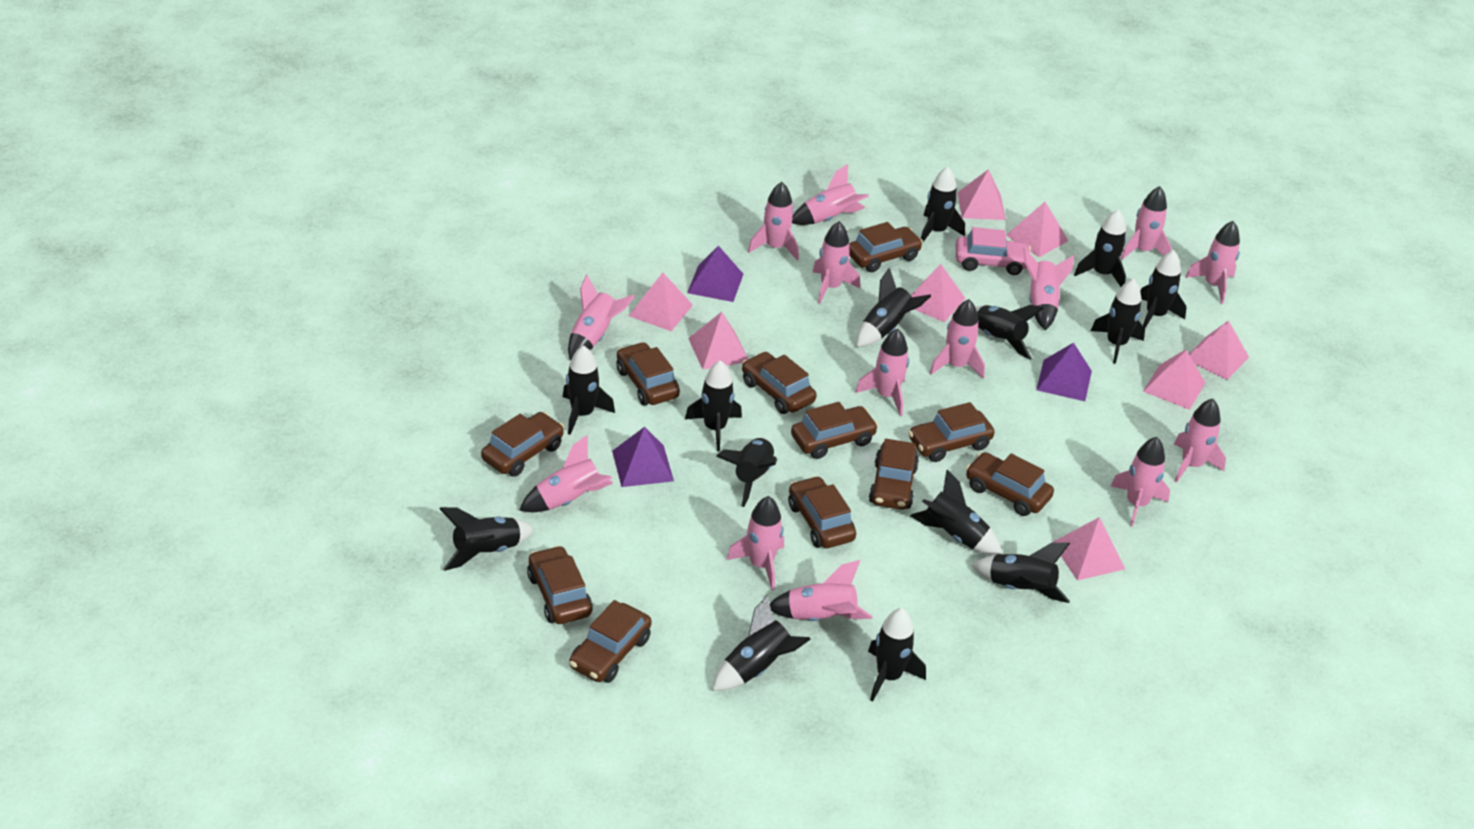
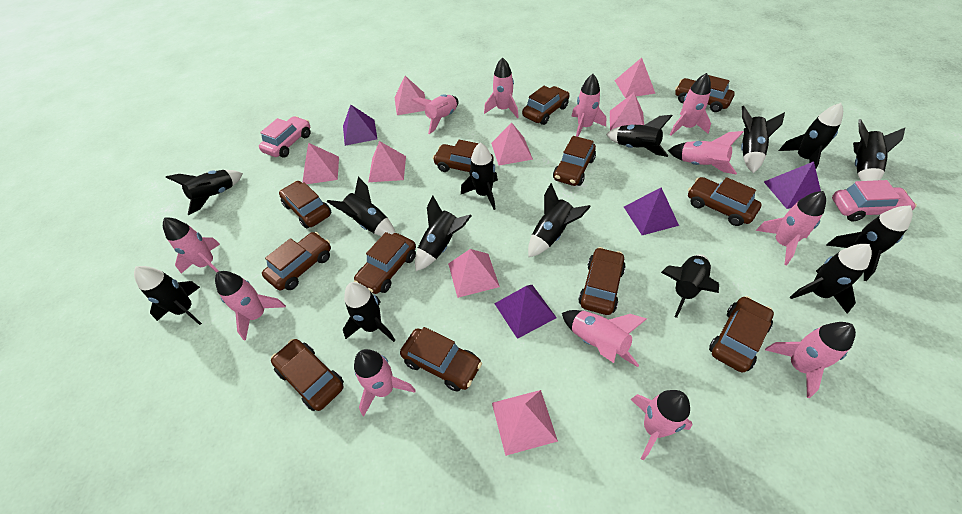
brown car: 11 -> 12
pink car: 1 -> 2
pink rocket: 14 -> 12
purple pyramid: 3 -> 4

